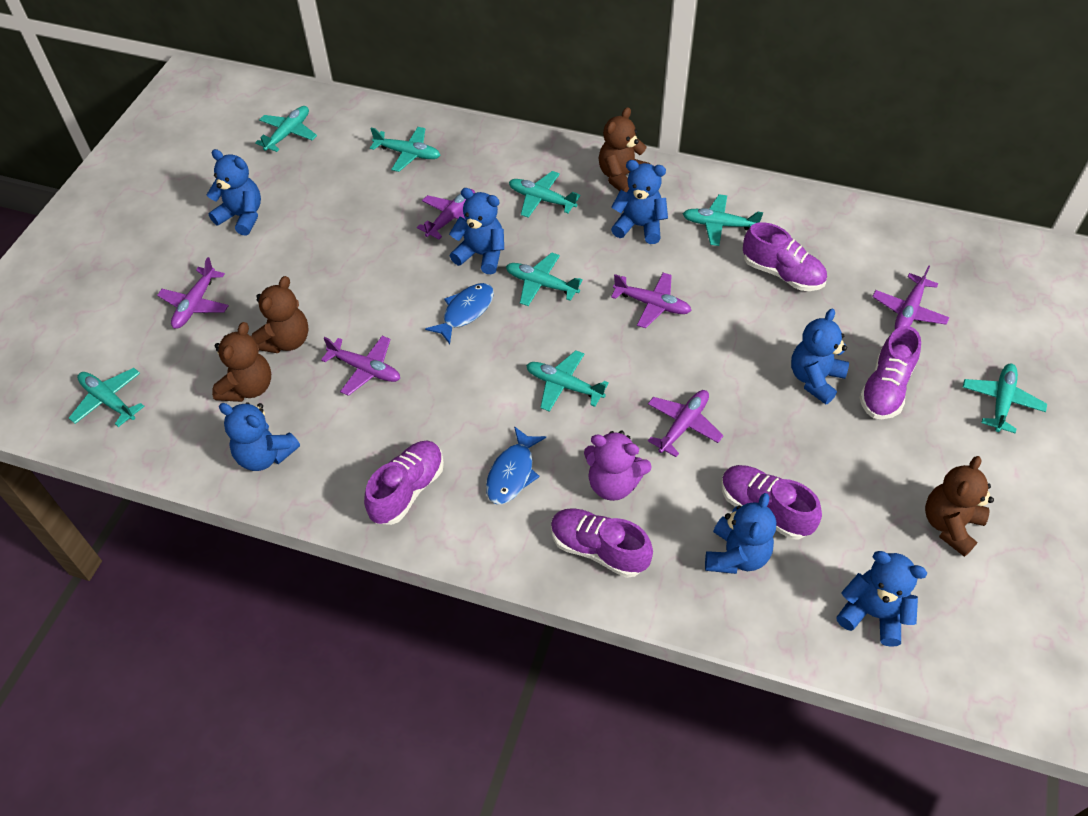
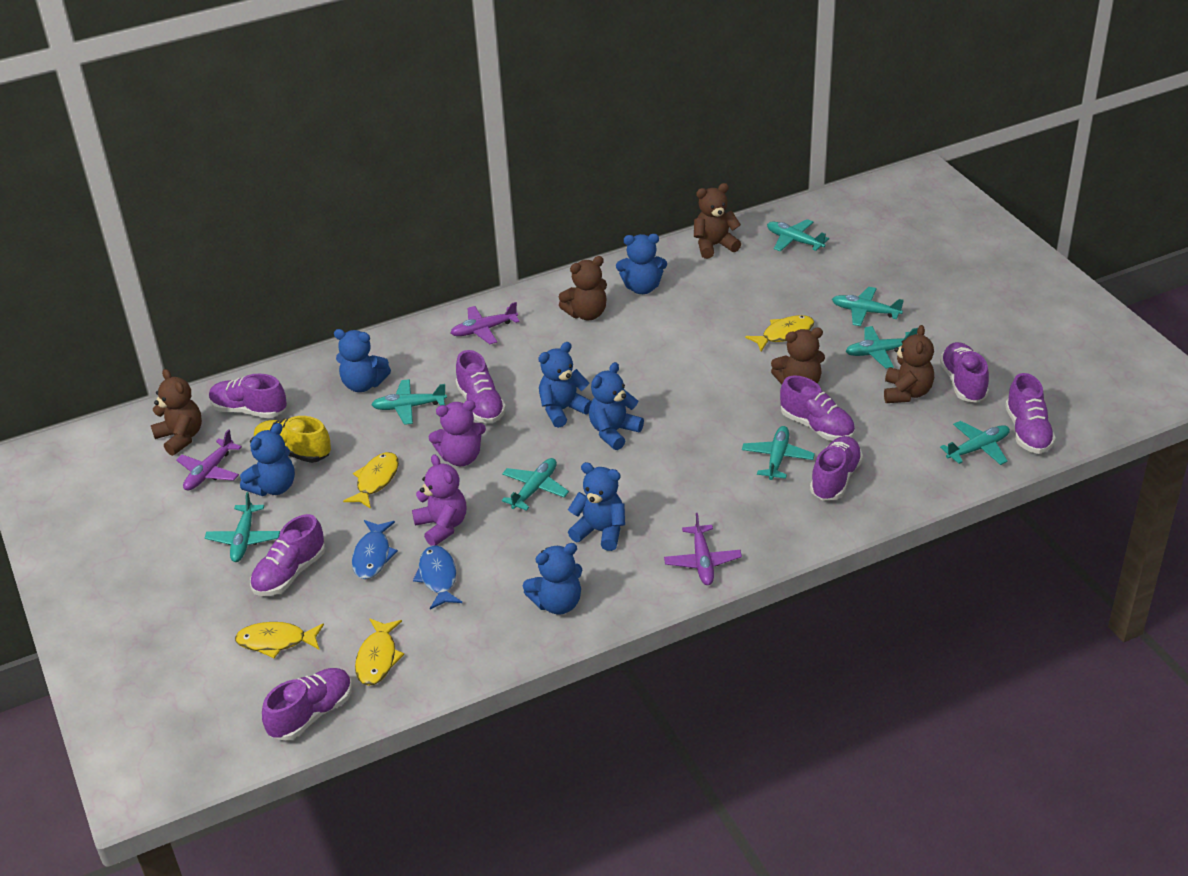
brown teddy bear: 4 -> 5
purple plane: 6 -> 3
purple shoe: 5 -> 8
purple teddy bear: 1 -> 2
yellow fish: 0 -> 4
yellow shoe: 0 -> 1

